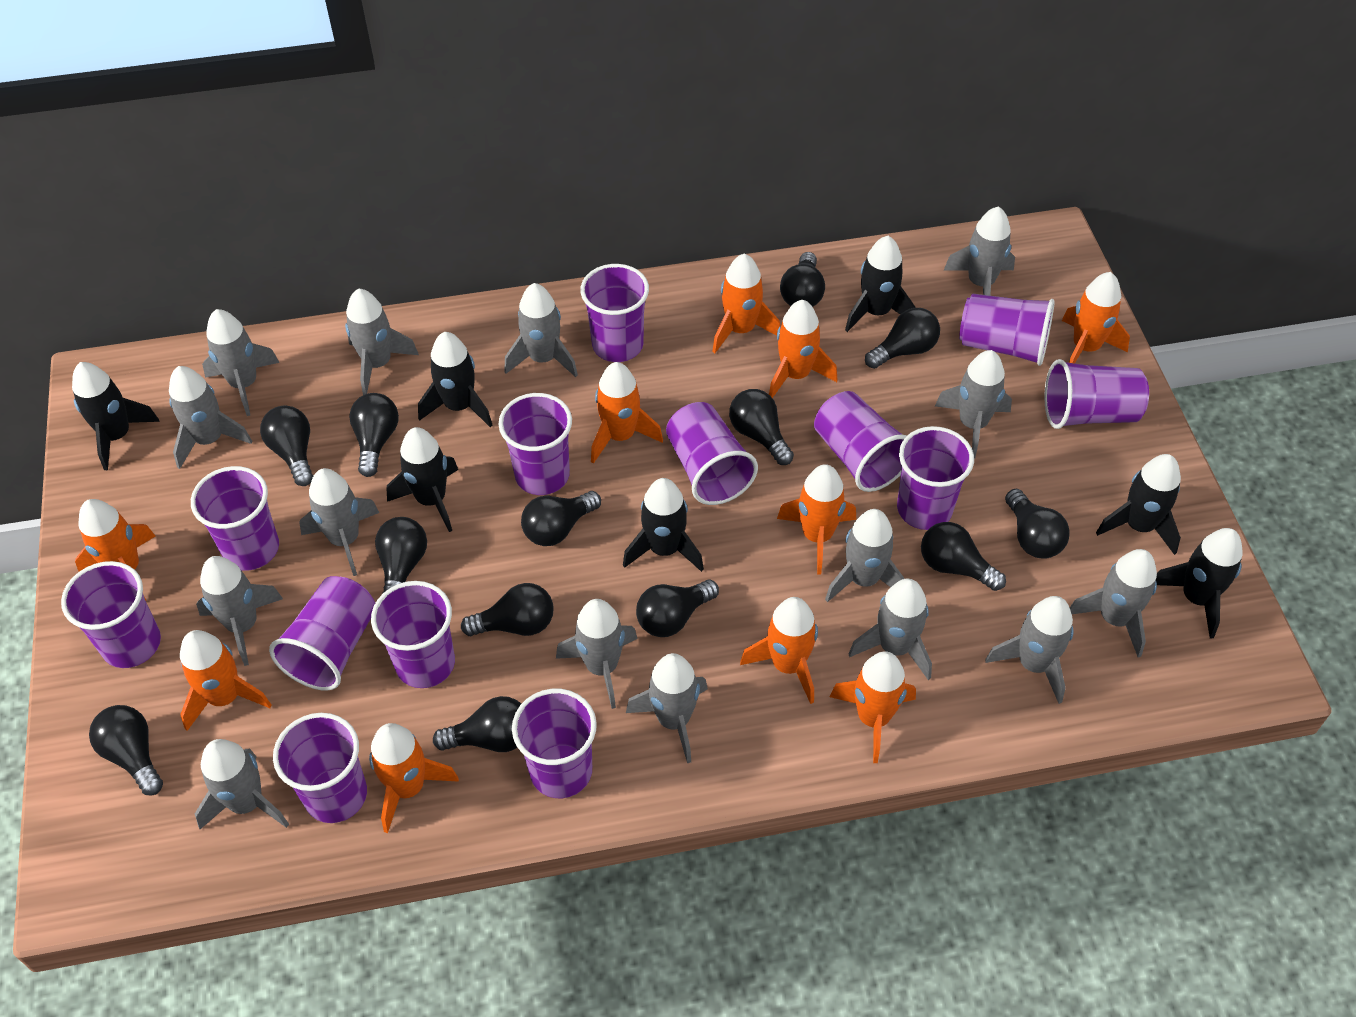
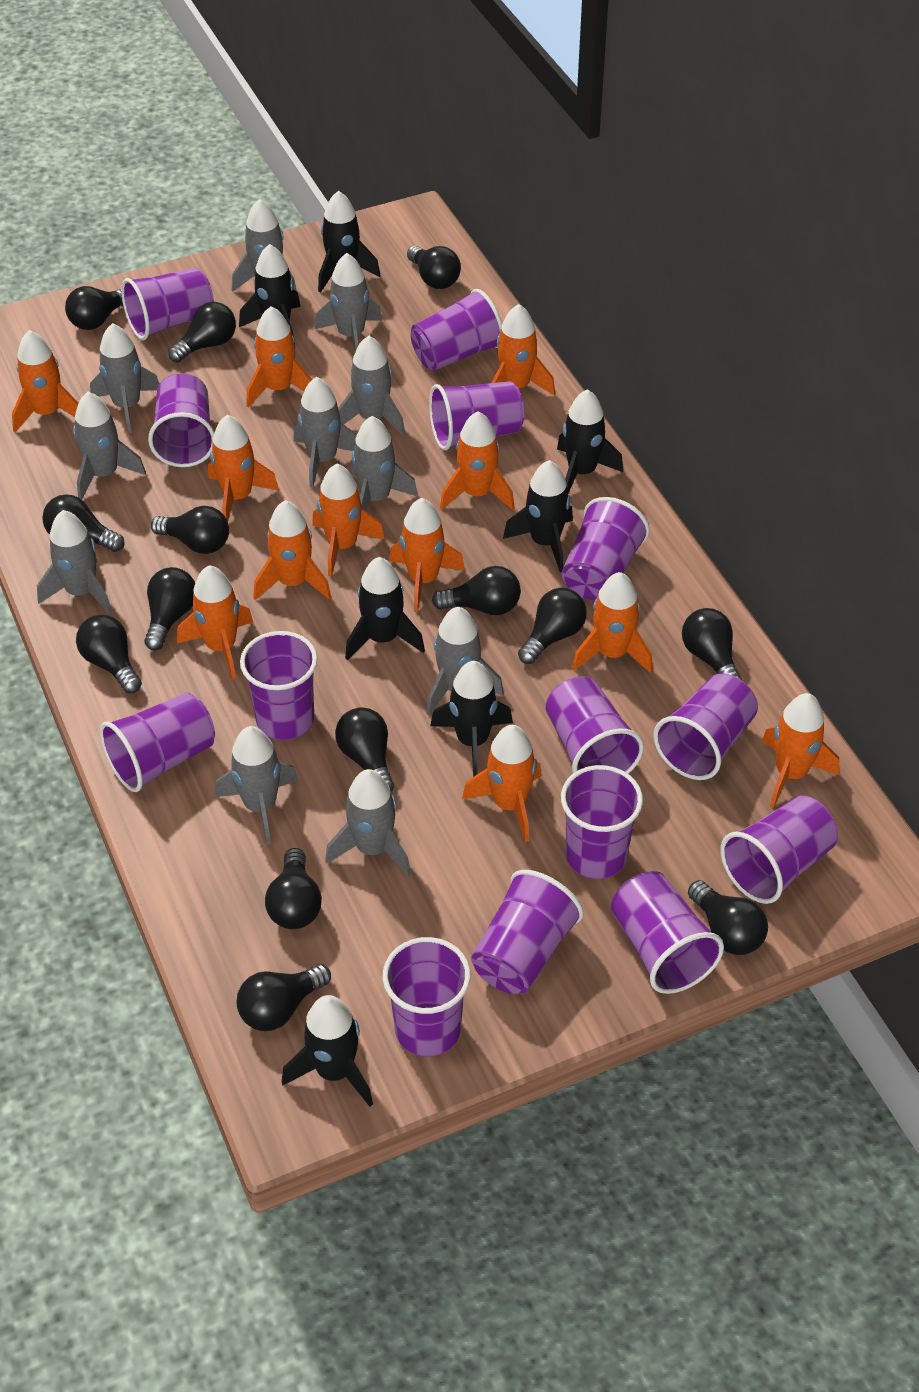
black light bulb: 13 -> 14
grey rocket: 15 -> 11
orange rocket: 10 -> 12
purple cup: 13 -> 14

